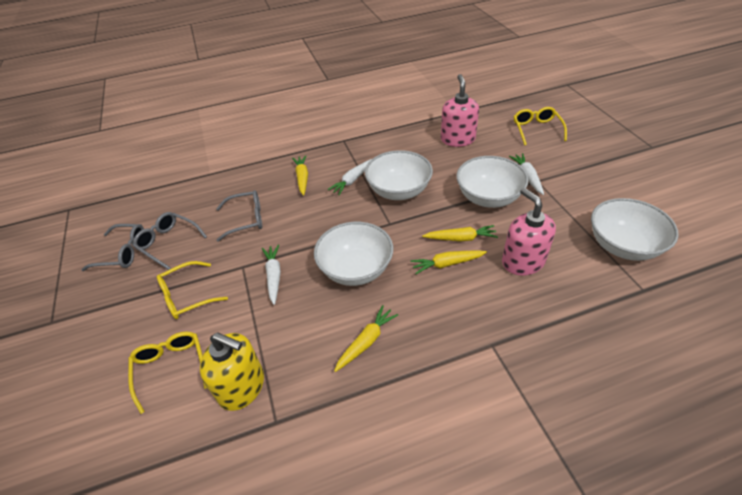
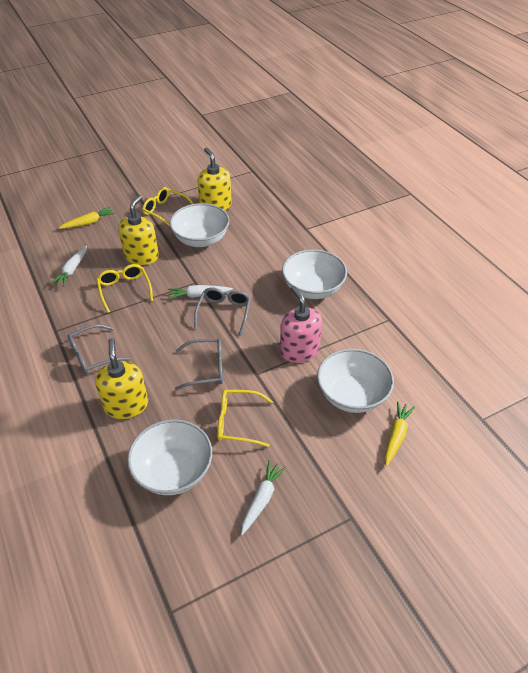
pink soap dispenser: 2 -> 1
yellow carrot: 4 -> 2
yellow soap dispenser: 1 -> 3

